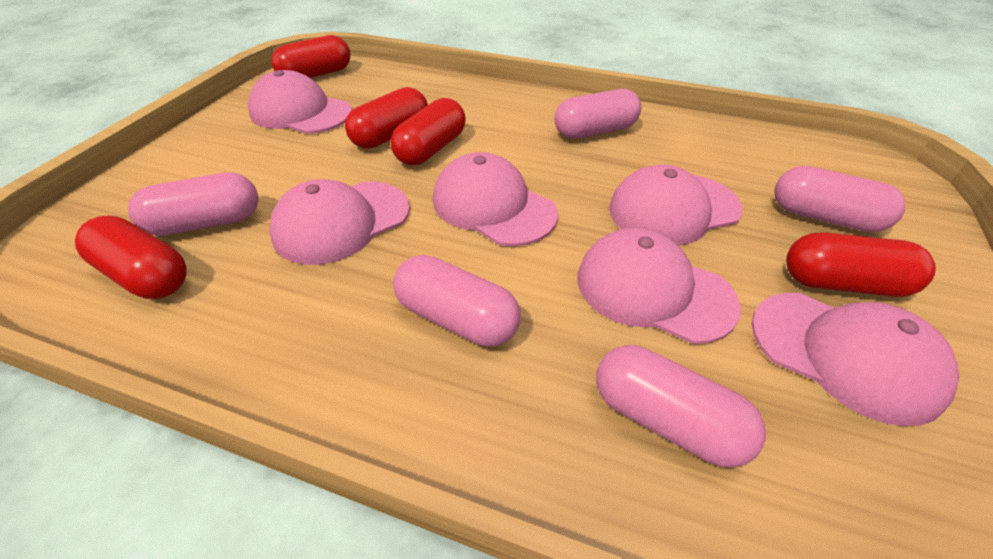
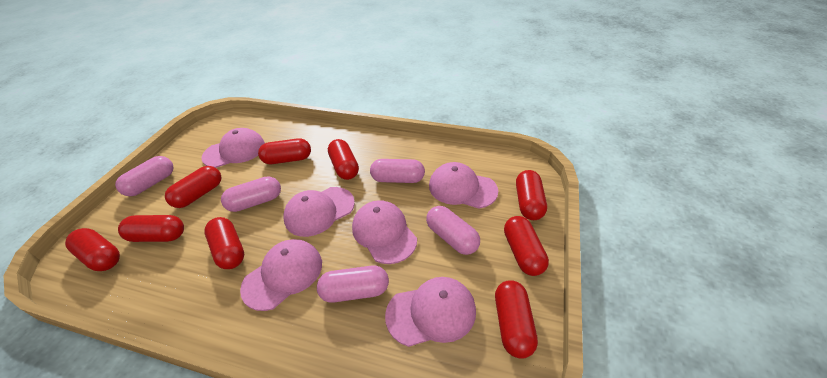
red capsule: 5 -> 9

